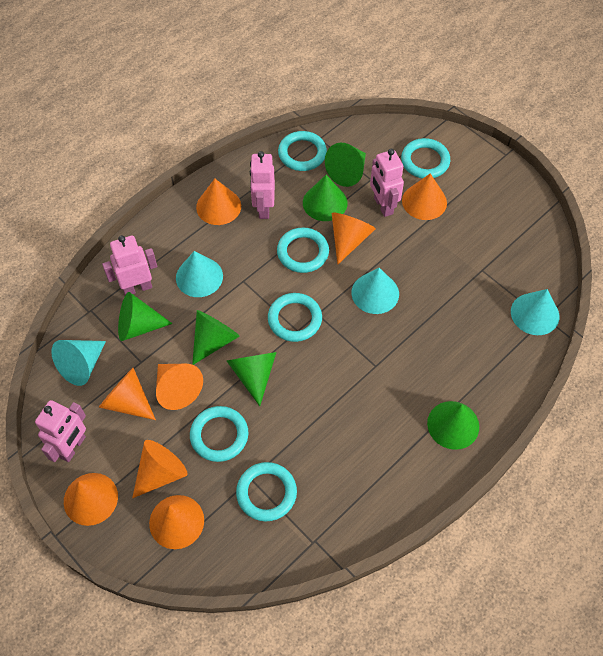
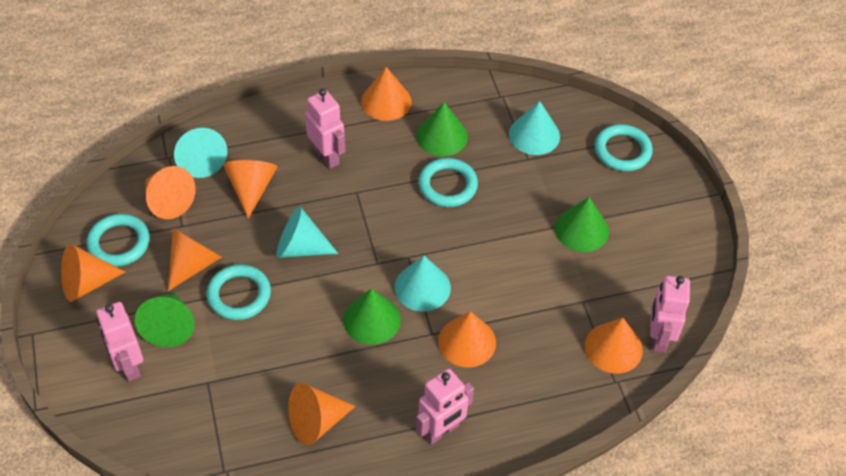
green cone: 6 -> 4
turquoise ring: 6 -> 4

